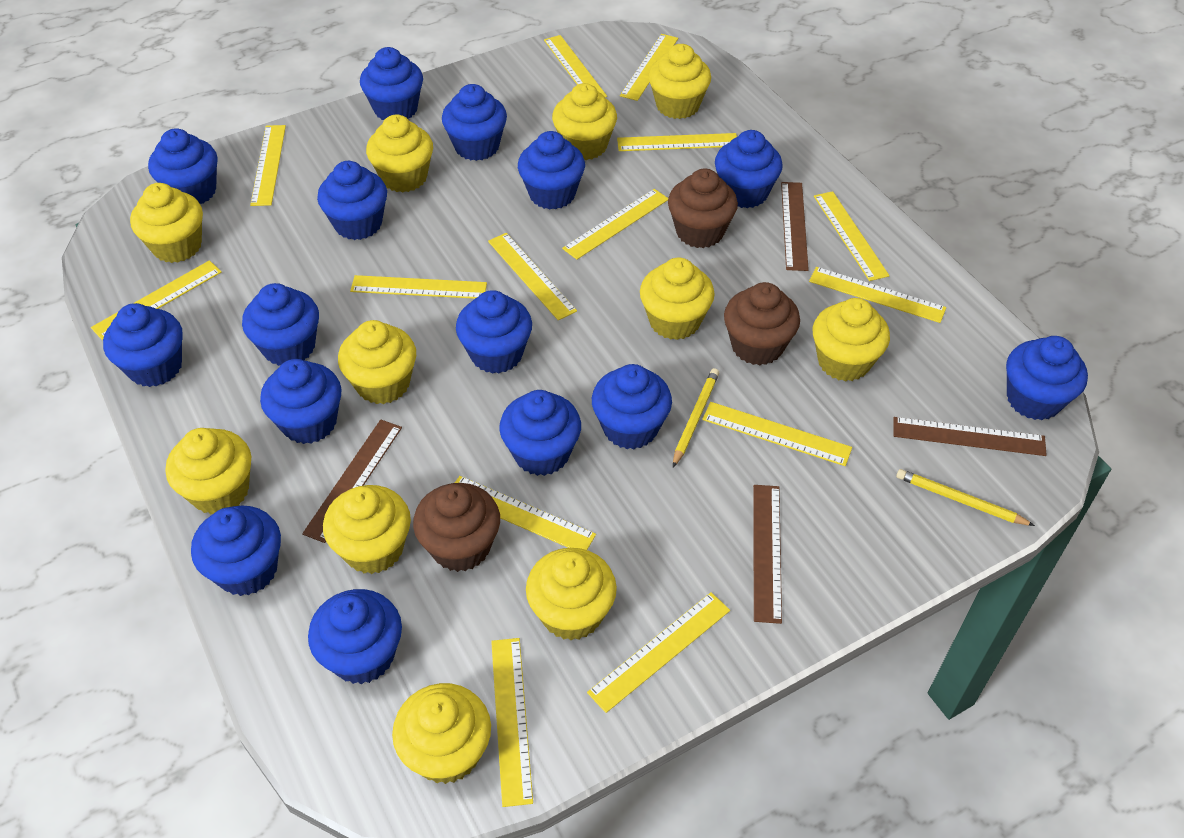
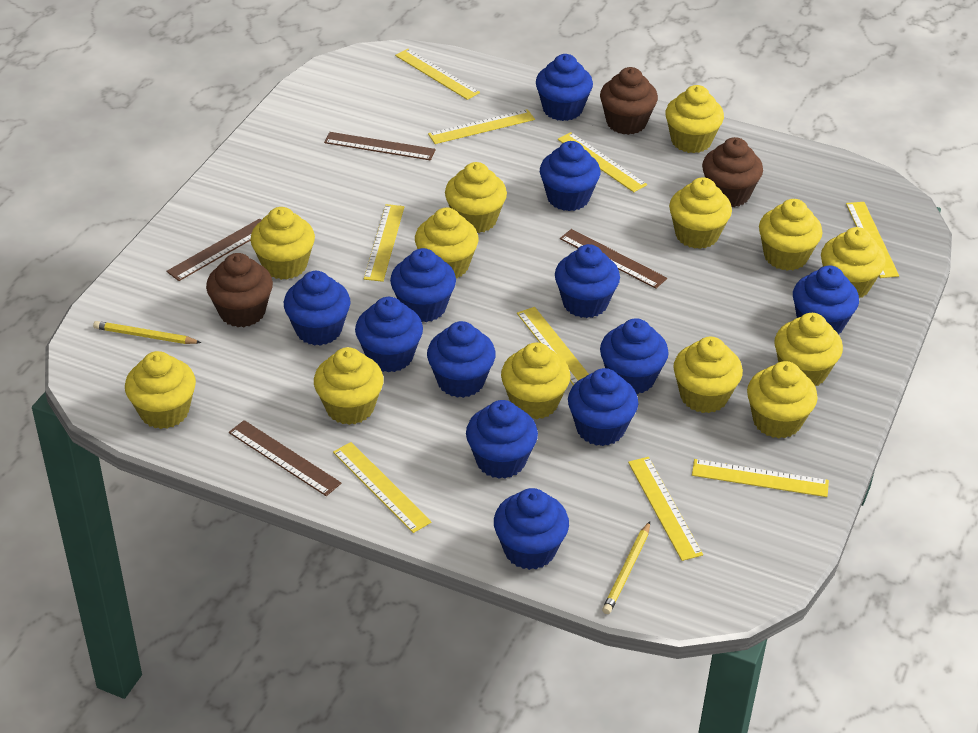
blue cupcake: 15 -> 12
yellow cupcake: 11 -> 13
yellow ruler: 14 -> 9

